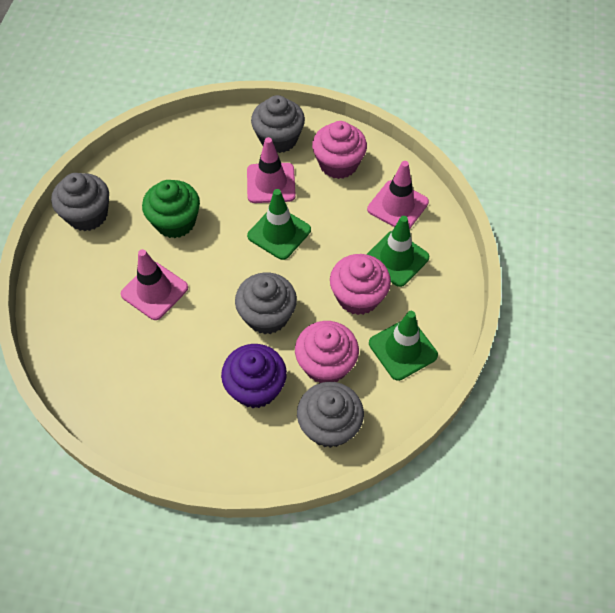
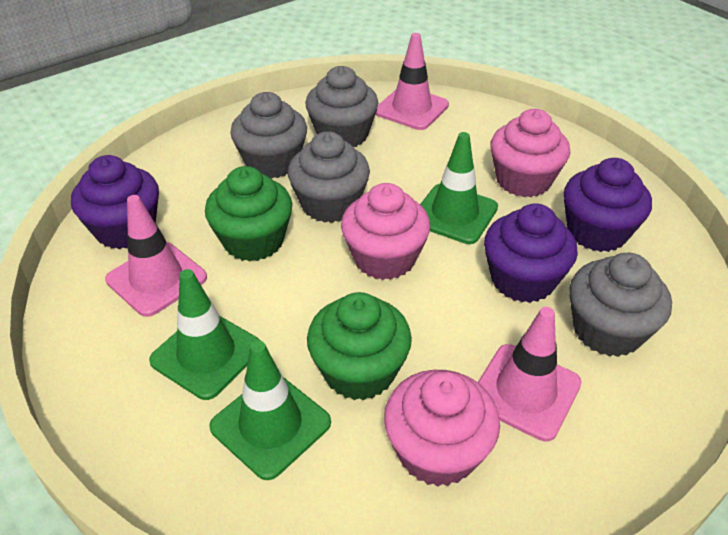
green cupcake: 1 -> 2
purple cupcake: 1 -> 3

